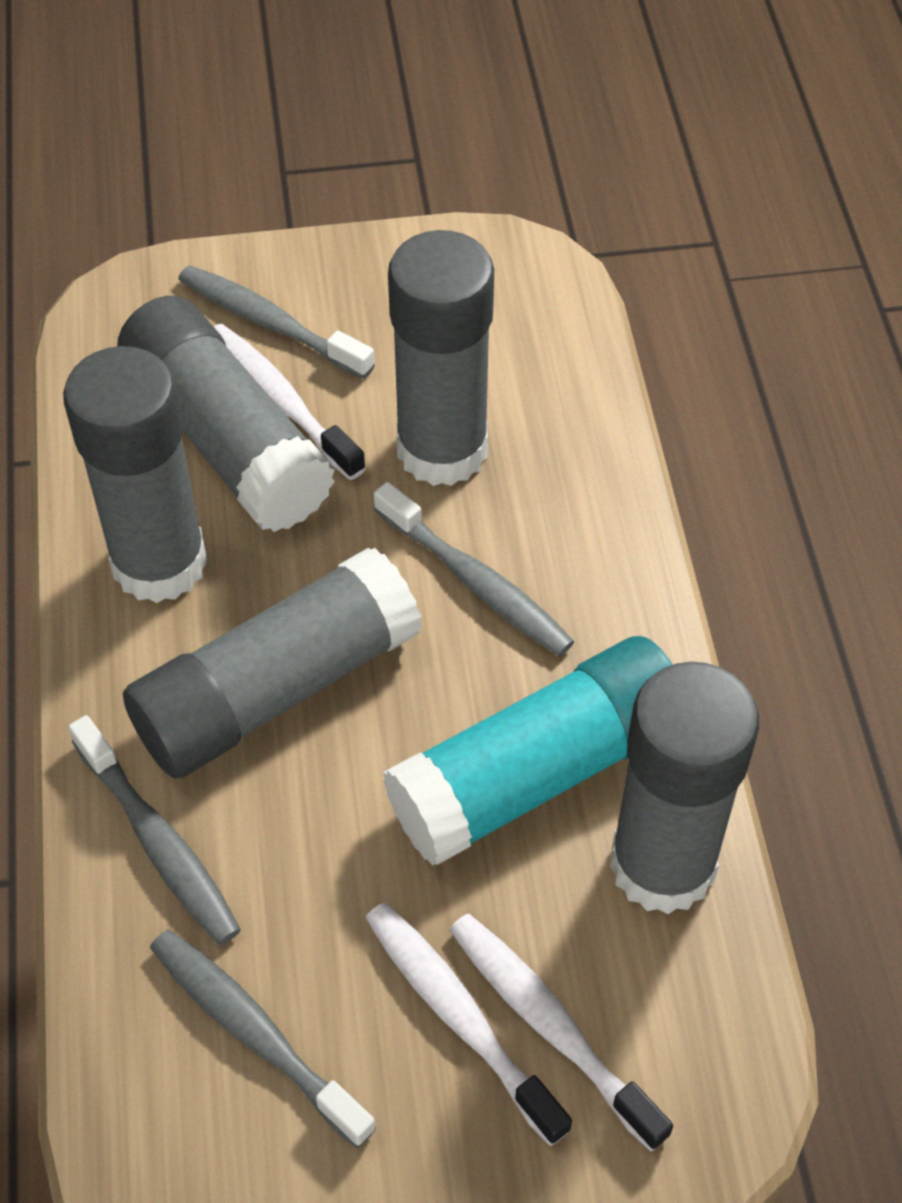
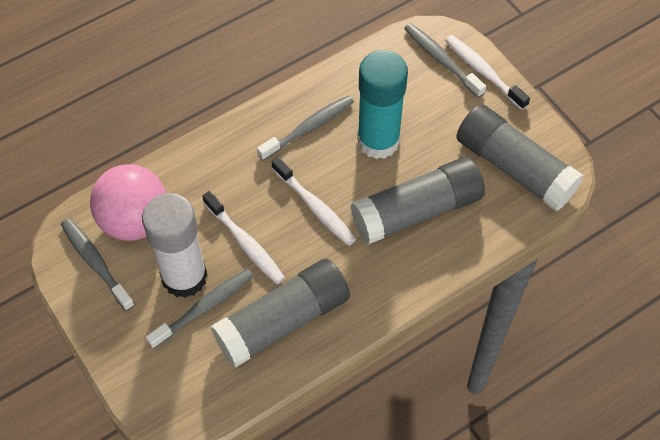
grey glue stick: 5 -> 3
pink ball: 0 -> 1
white glue stick: 0 -> 1

